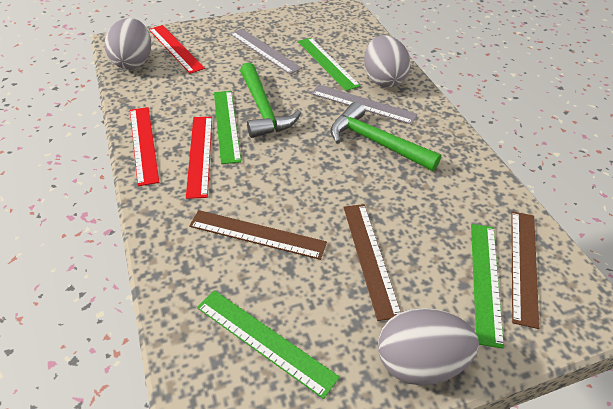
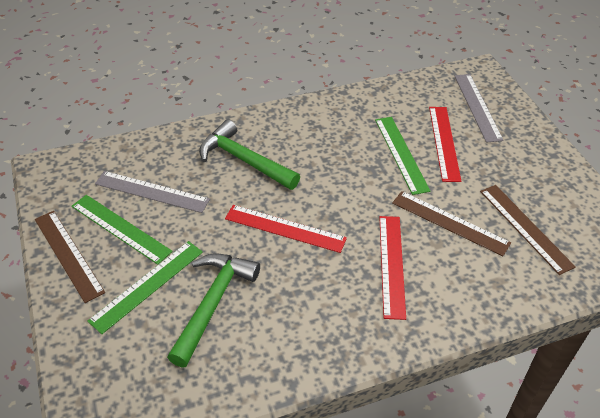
green ruler: 4 -> 3
grey egg: 3 -> 0

